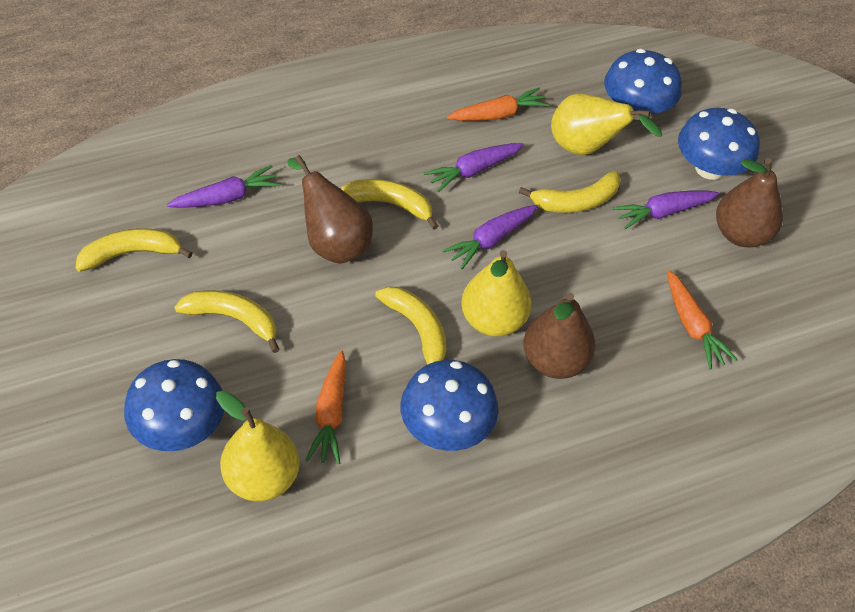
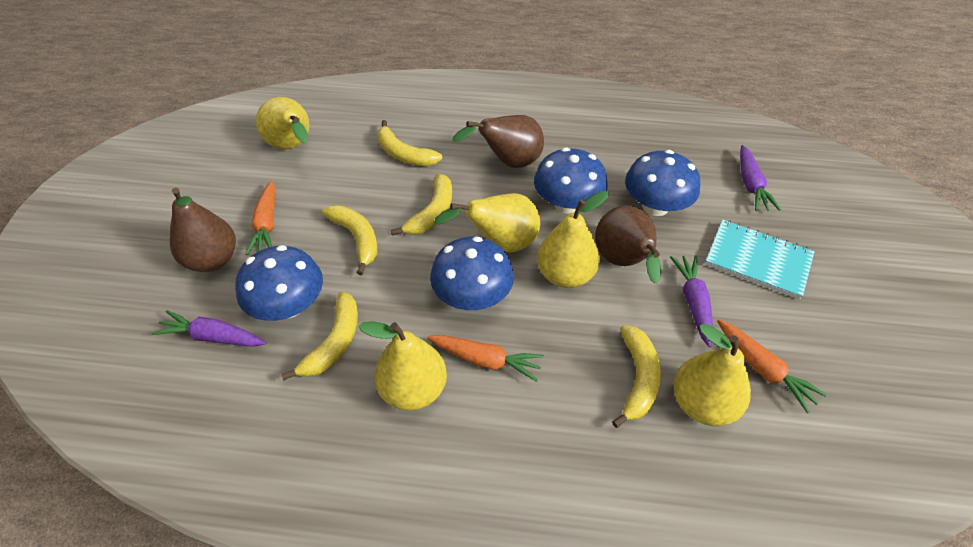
purple carrot: 4 -> 3
turquoise notebook: 0 -> 1
yellow pear: 3 -> 5

